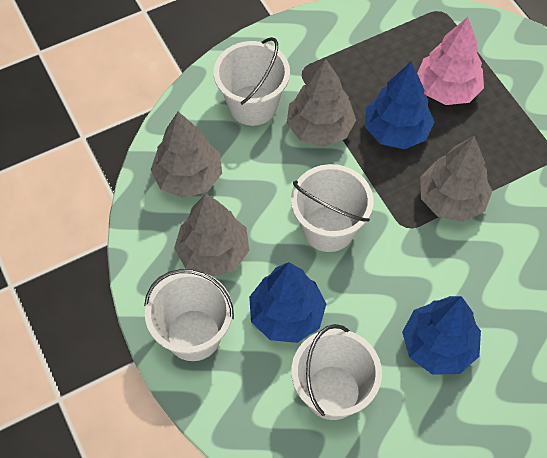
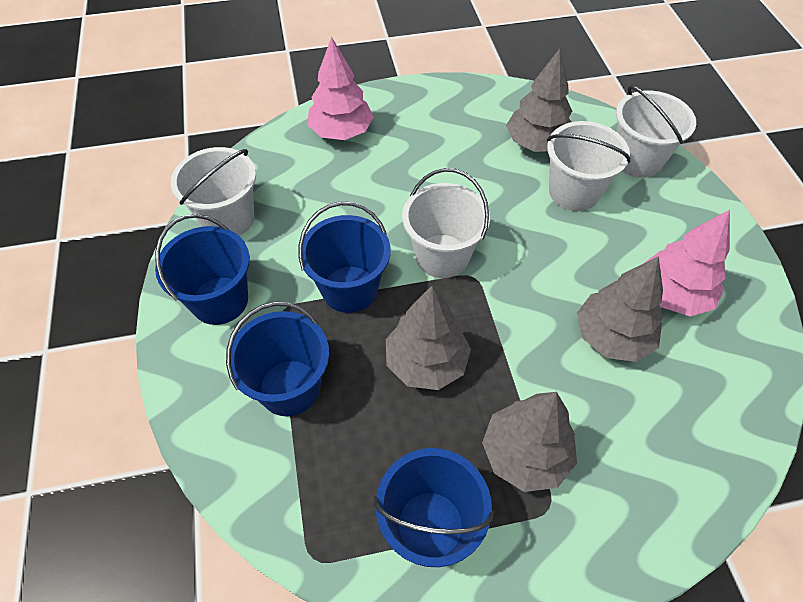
blue bucket: 0 -> 4
blue tree: 3 -> 0
pink tree: 1 -> 2

